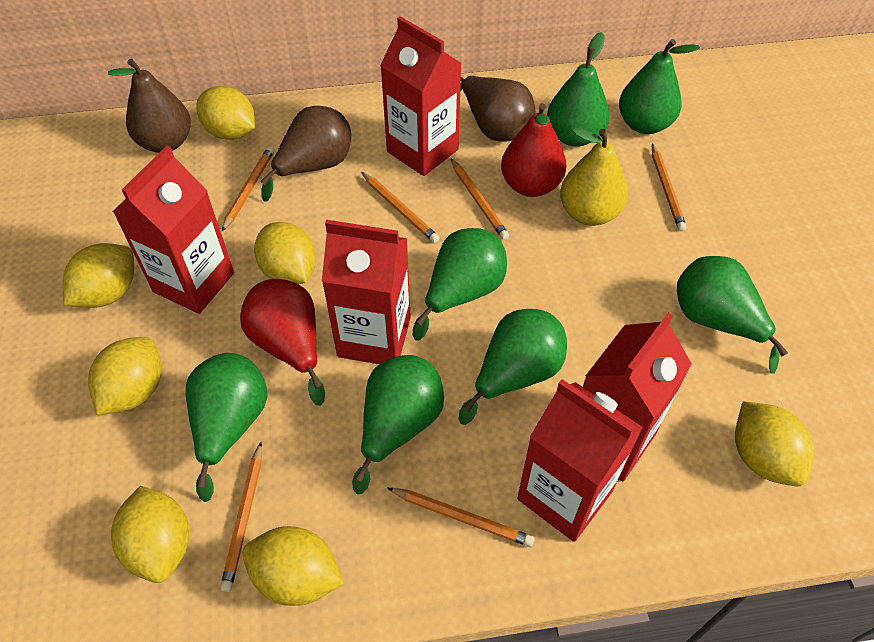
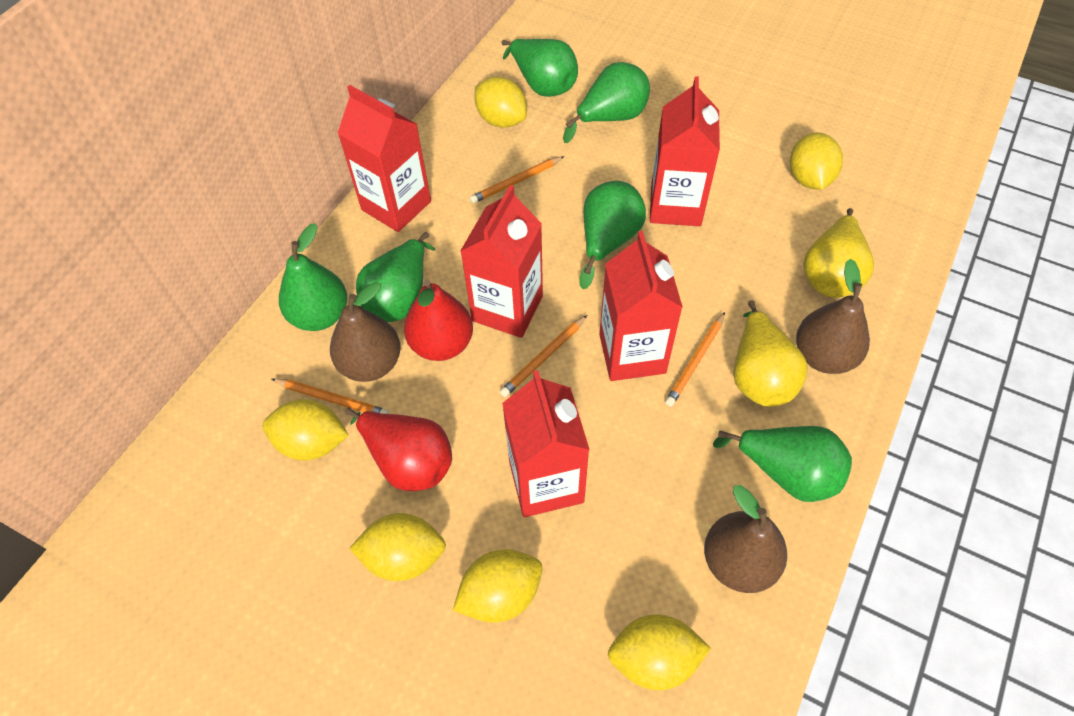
green pear: 7 -> 6
orange pencil: 6 -> 4
yellow lemon: 7 -> 6
yellow pear: 1 -> 2

